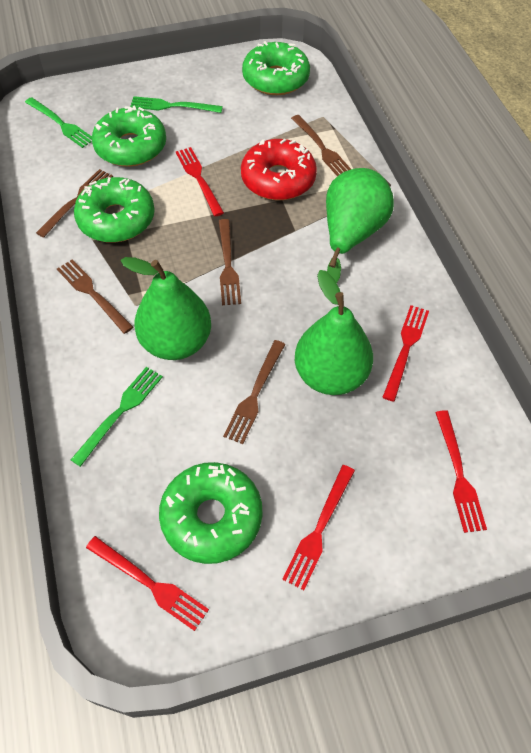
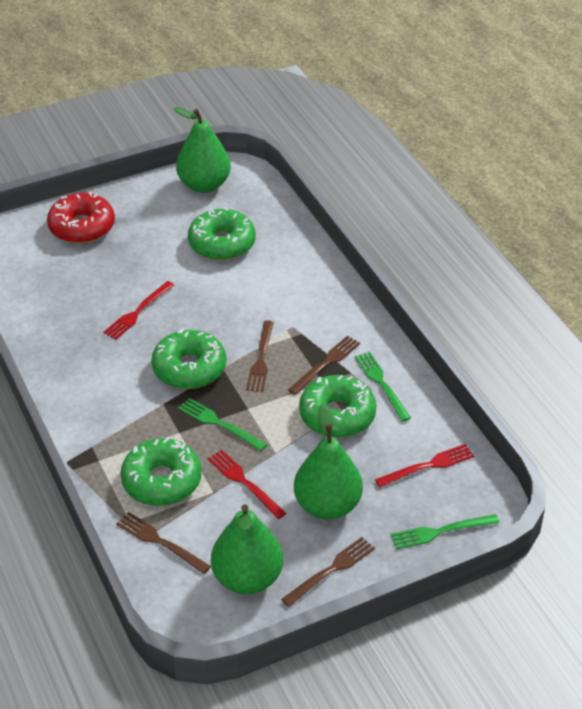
brown fork: 5 -> 4
red fork: 5 -> 3

